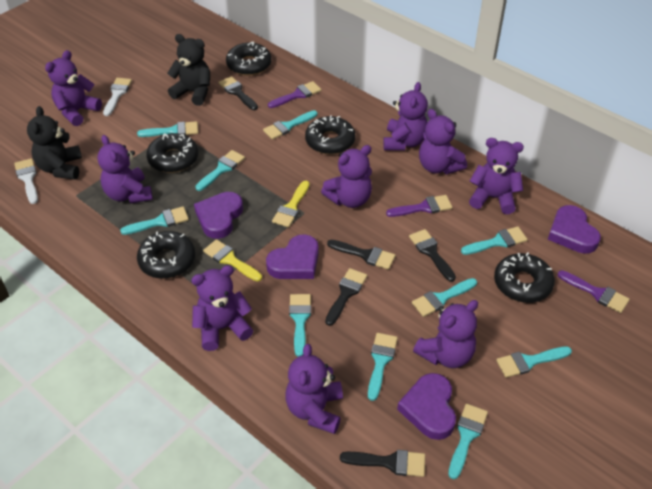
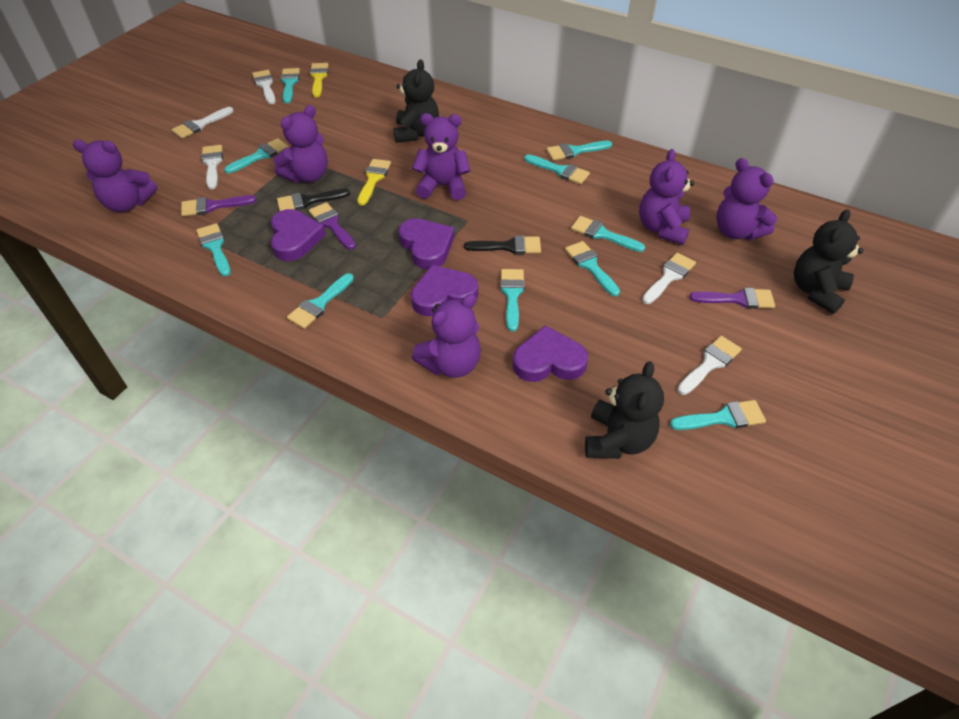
black brush: 5 -> 2
black donut: 5 -> 0
black teddy bear: 2 -> 3
purple teddy bear: 9 -> 6
white brush: 2 -> 5

